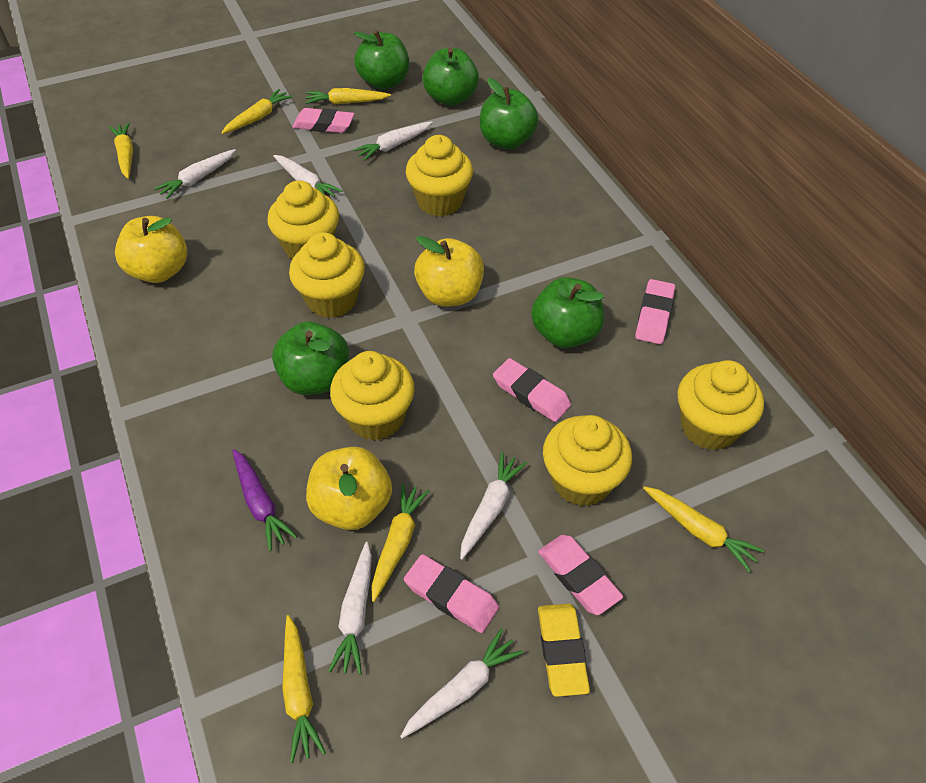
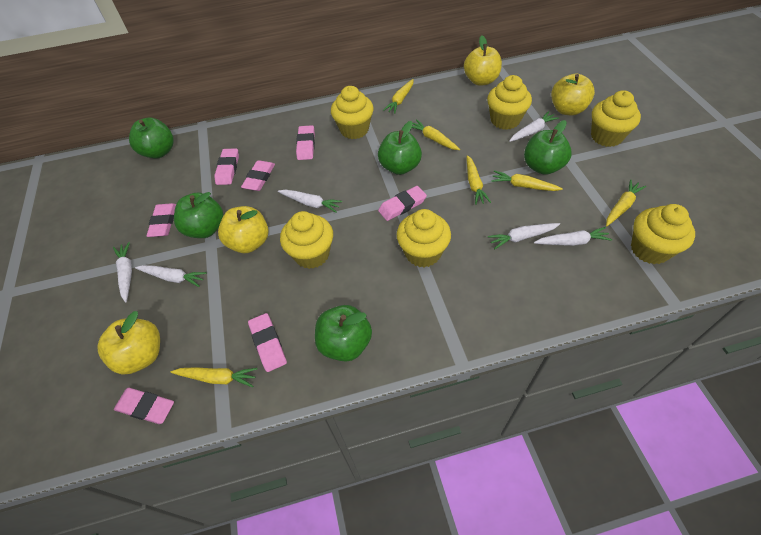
pink eraser: 5 -> 7
purple carrot: 1 -> 0
yellow apple: 3 -> 4
yellow eraser: 1 -> 0

